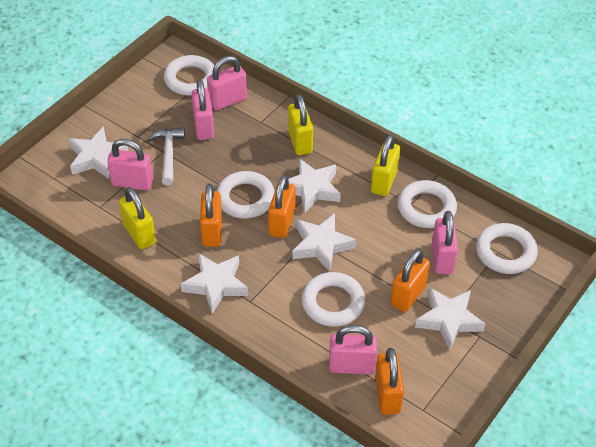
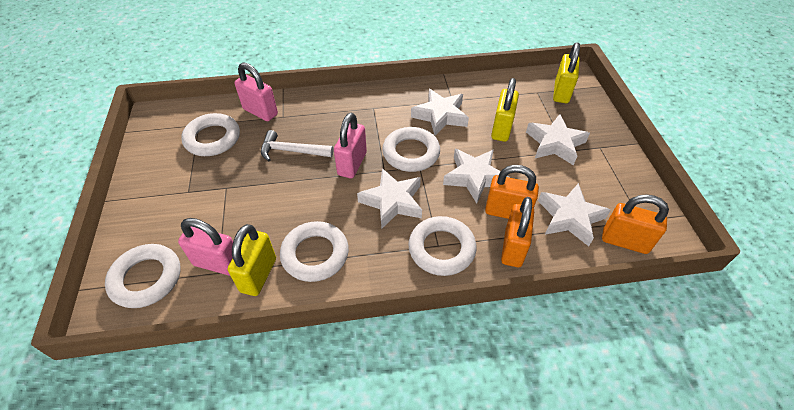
orange padlock: 4 -> 3
pink padlock: 5 -> 3

